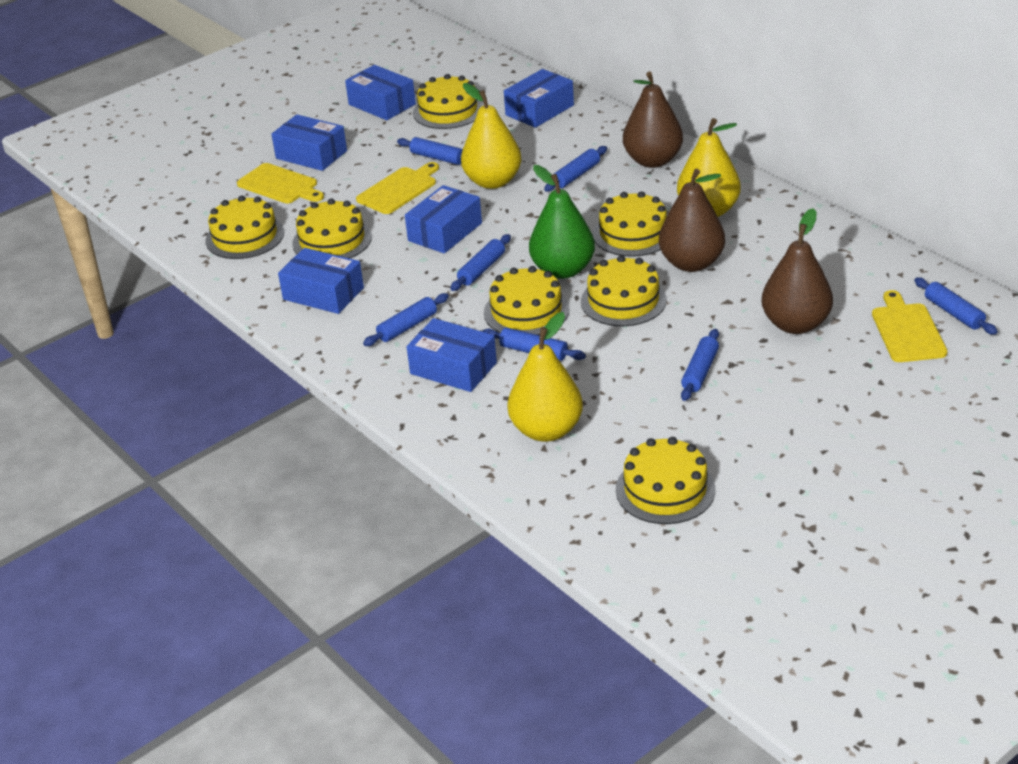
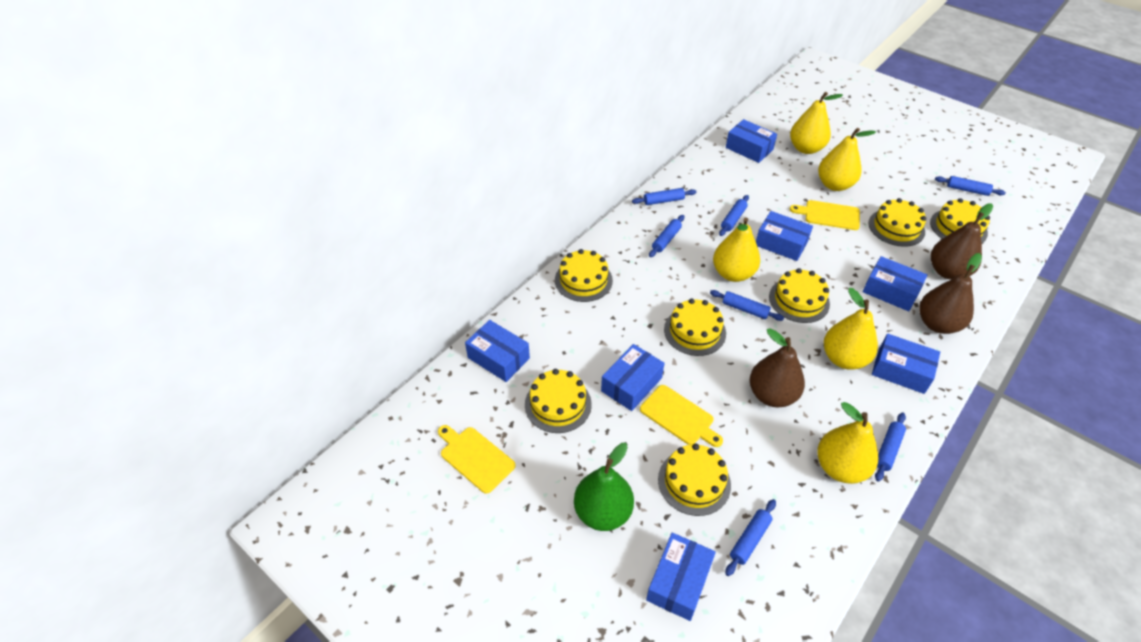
blue box: 6 -> 7
yellow pear: 3 -> 5

